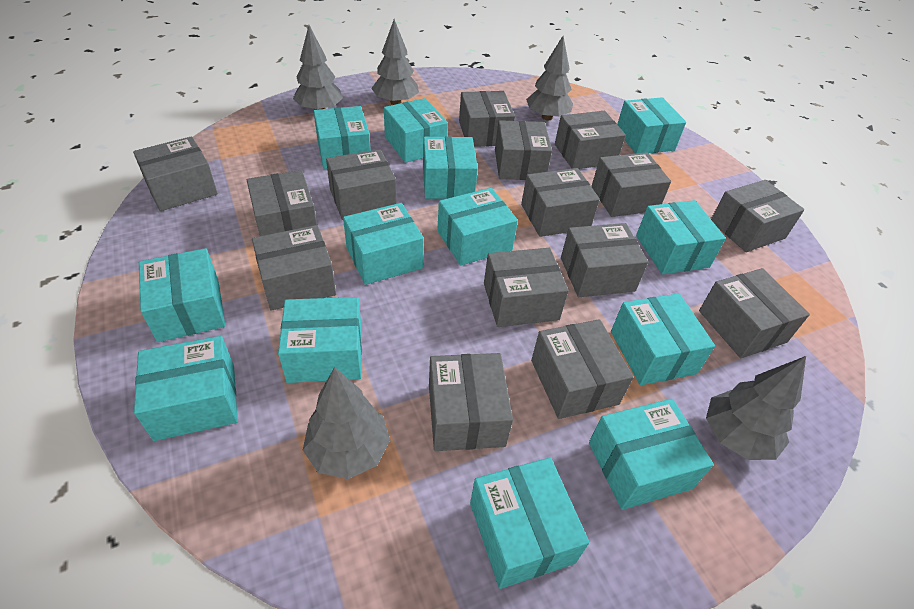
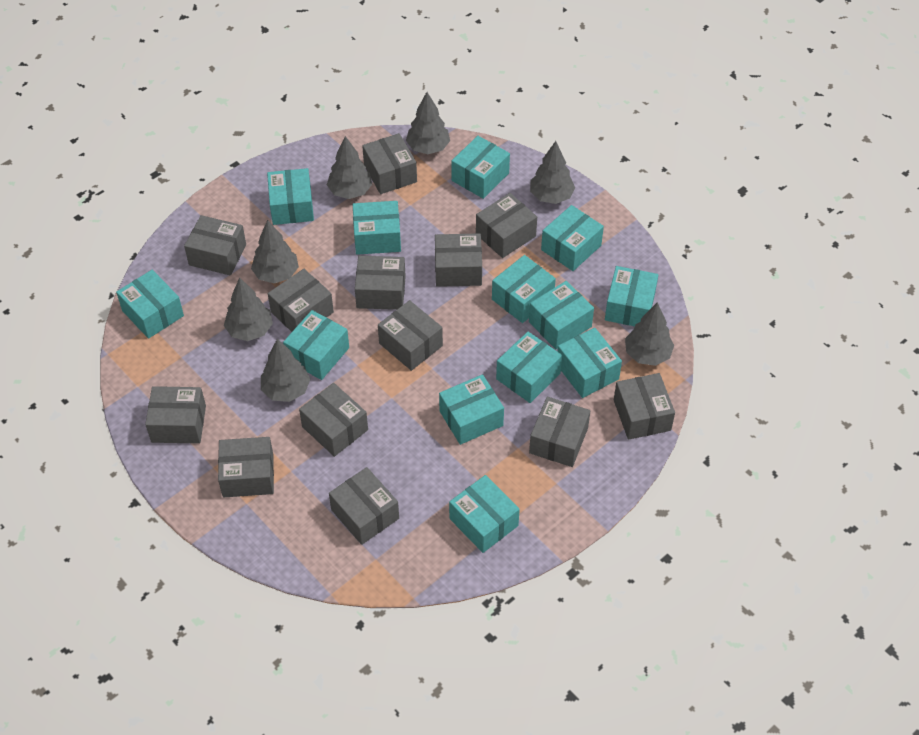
grey box: 15 -> 13
grey tree: 5 -> 7

